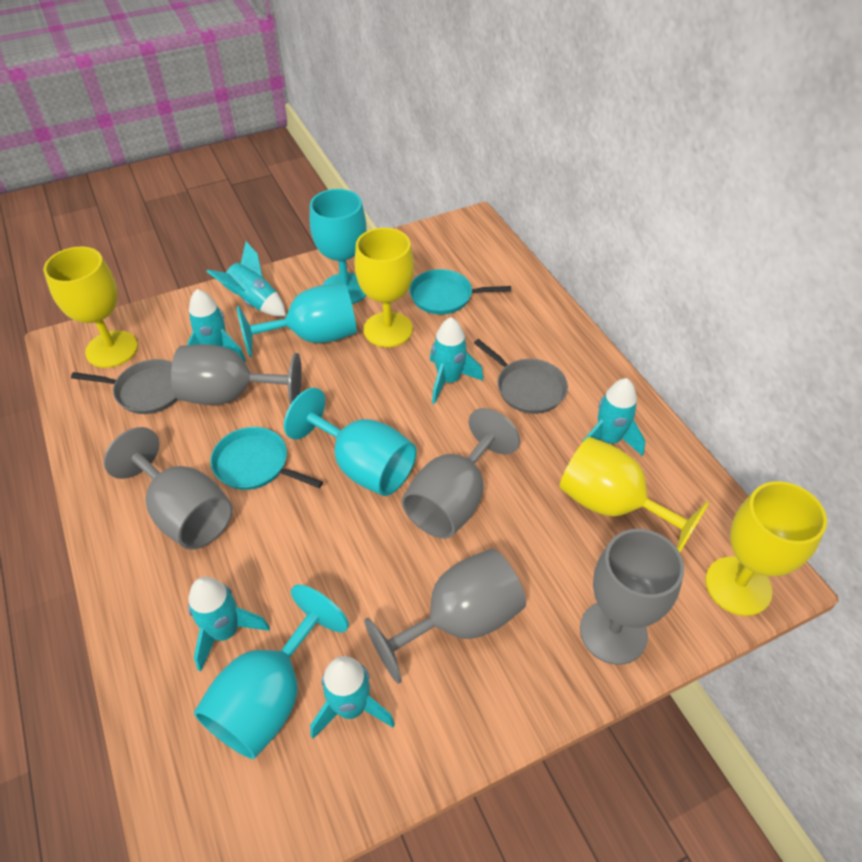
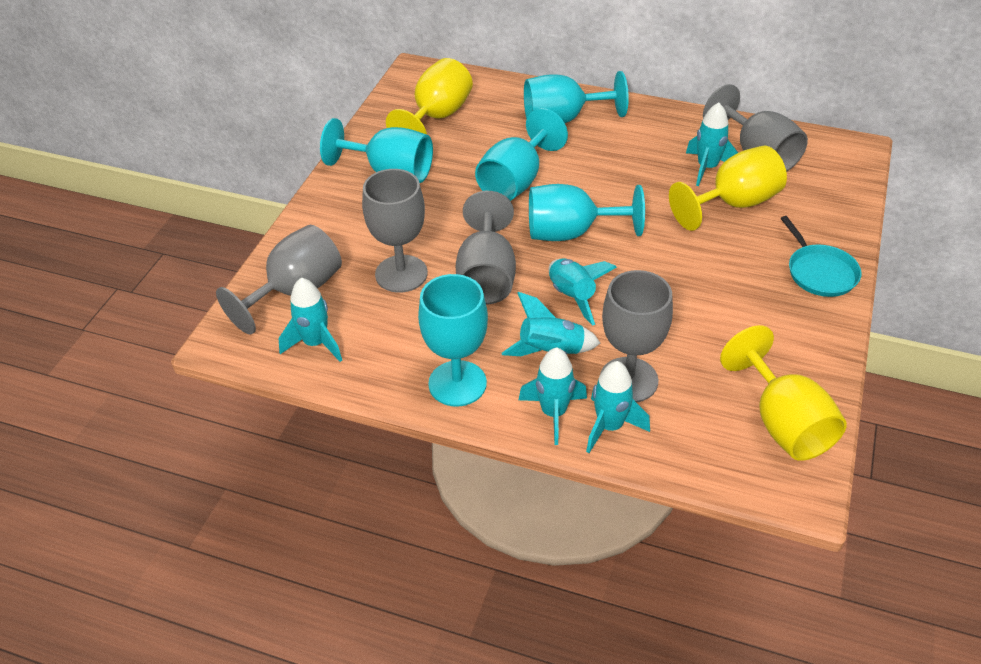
grey pan: 2 -> 0
turquoise goblet: 4 -> 5
turquoise pan: 2 -> 1
yellow goblet: 4 -> 3

